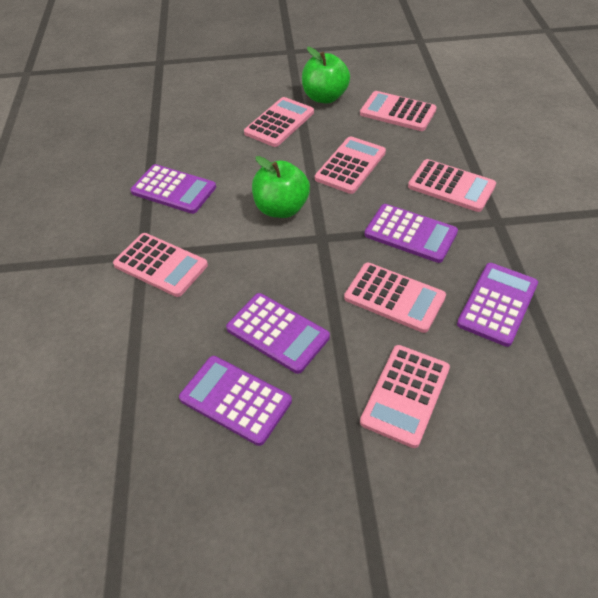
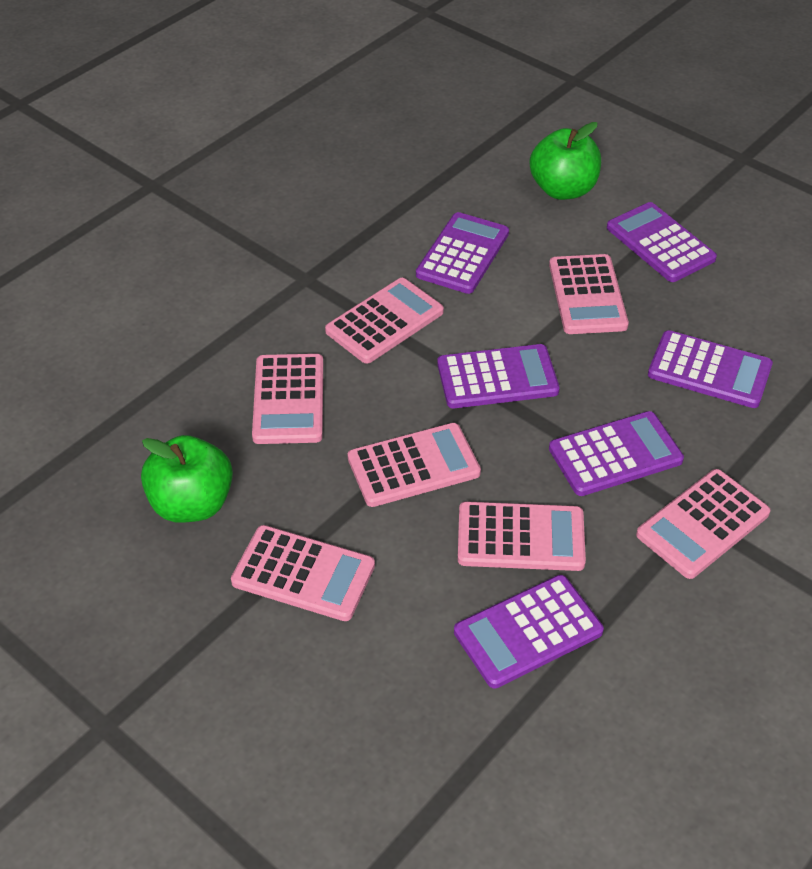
purple calculator: 5 -> 6

